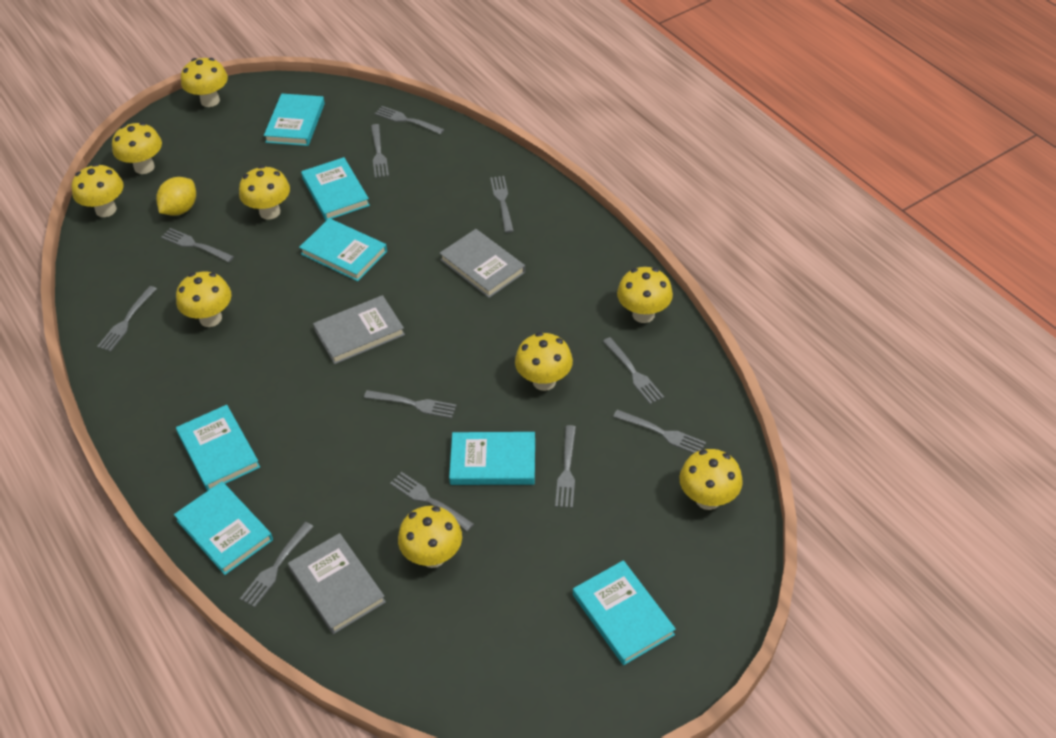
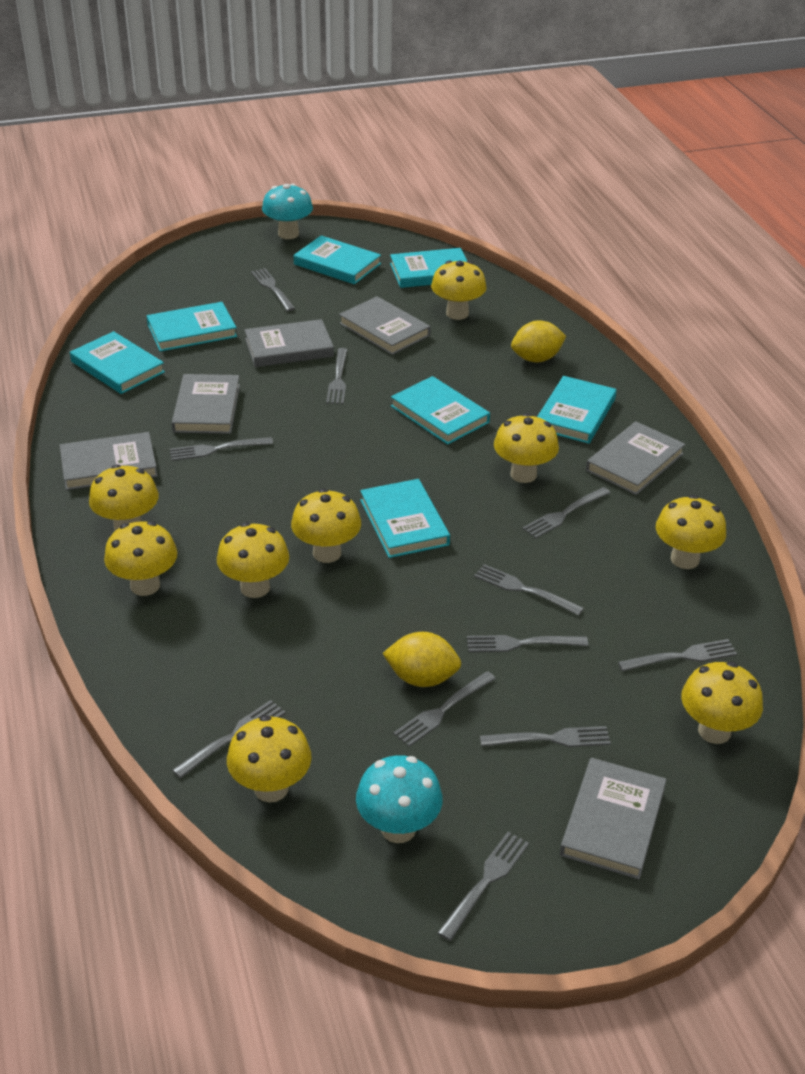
grey book: 3 -> 6
turquoise mushroom: 0 -> 2
yellow lemon: 1 -> 2

